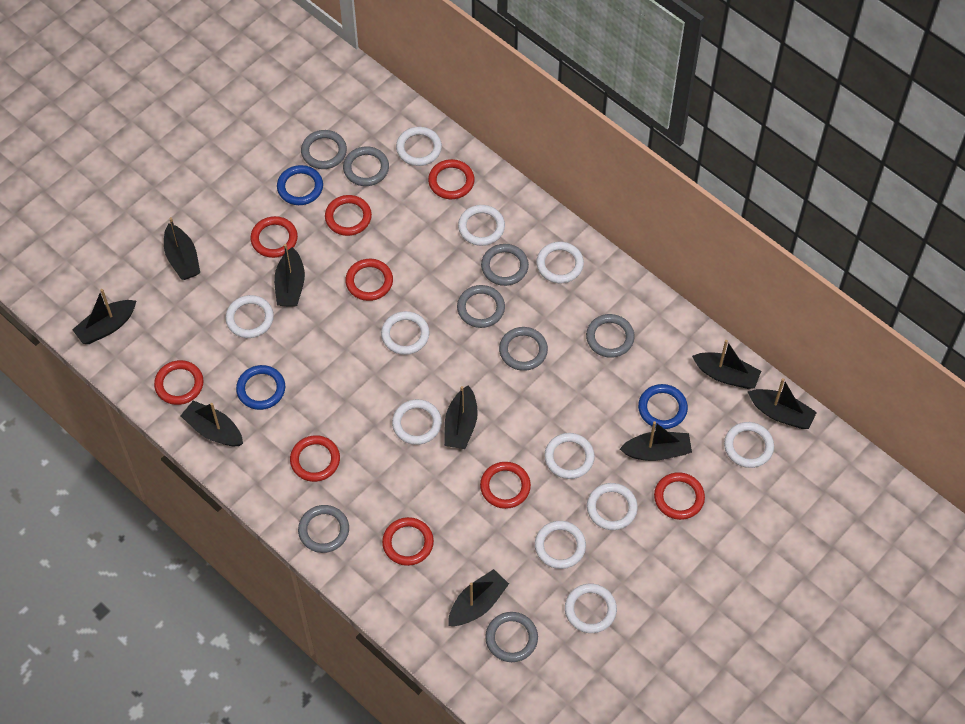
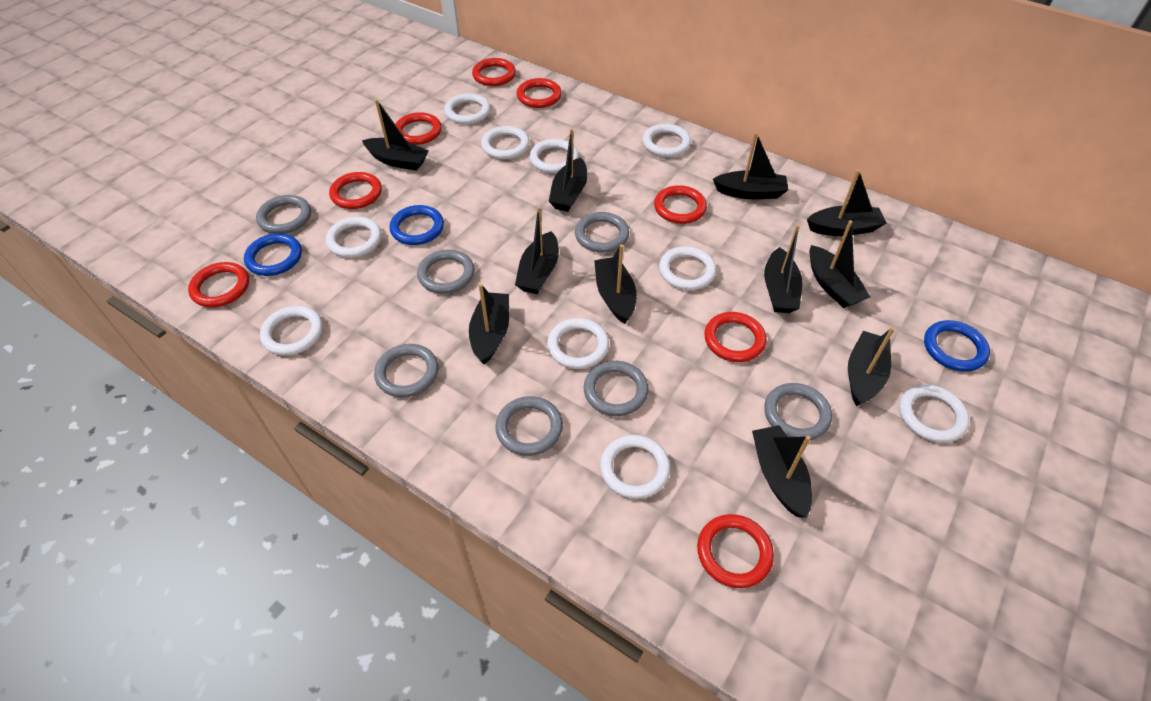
black boat: 9 -> 11
grey ring: 8 -> 7
red ring: 9 -> 8
white ring: 11 -> 10

